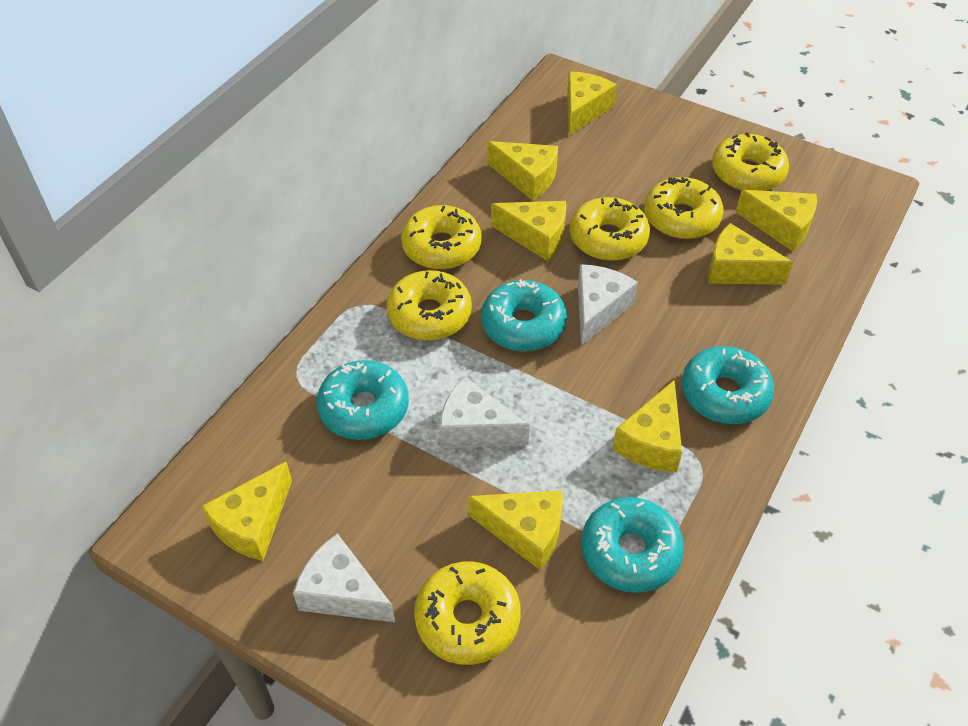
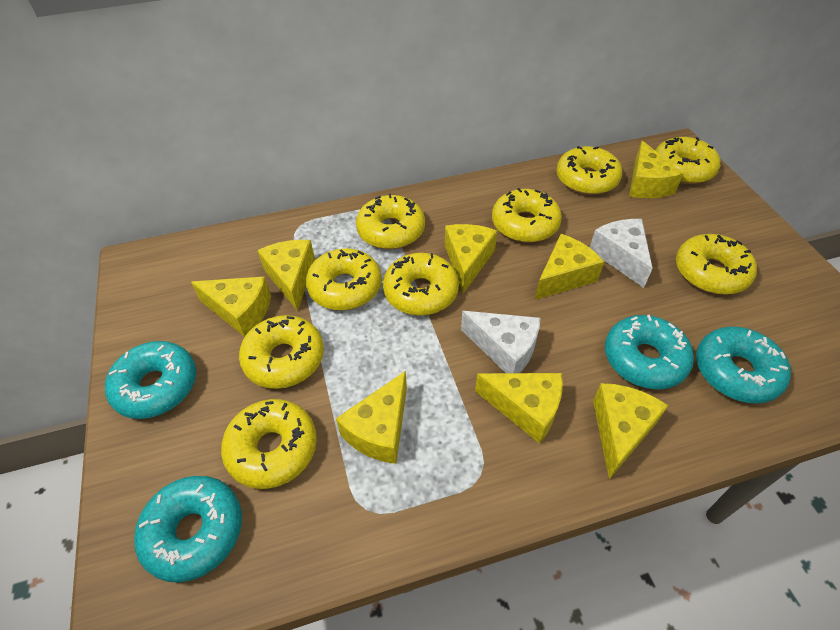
white cheese: 3 -> 2
yellow donut: 6 -> 9

